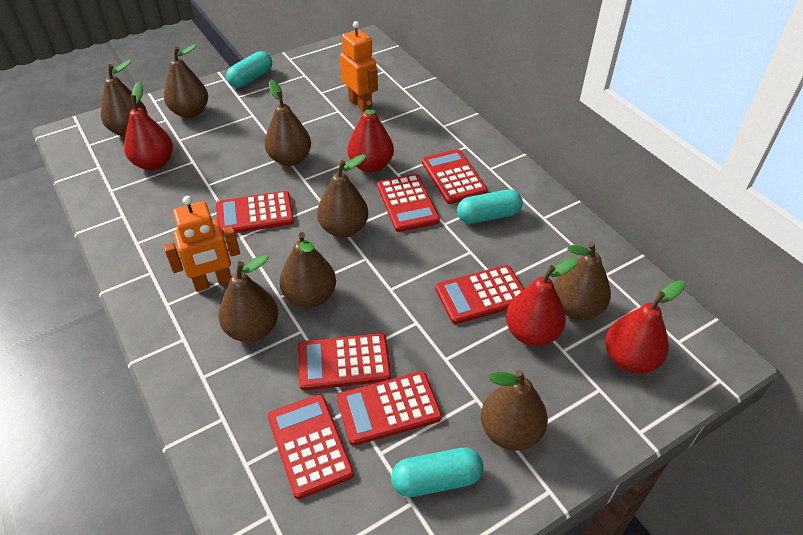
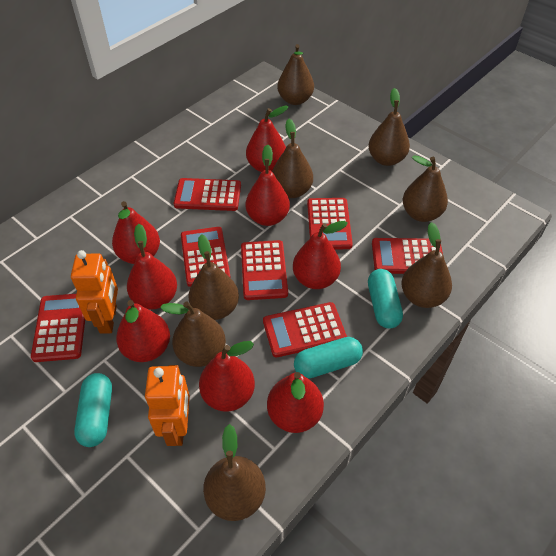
red pear: 4 -> 8

